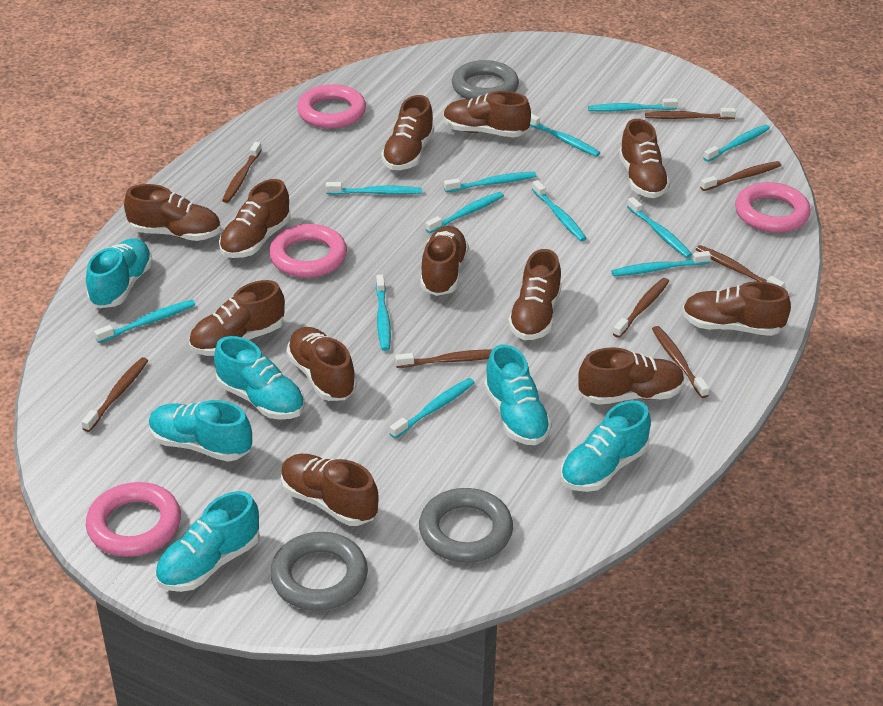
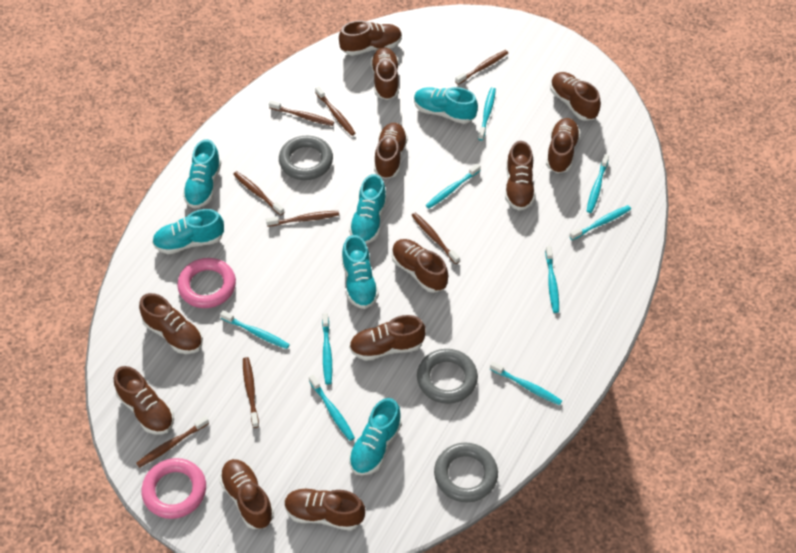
pink ring: 4 -> 2
turquoise toothbrush: 12 -> 9

